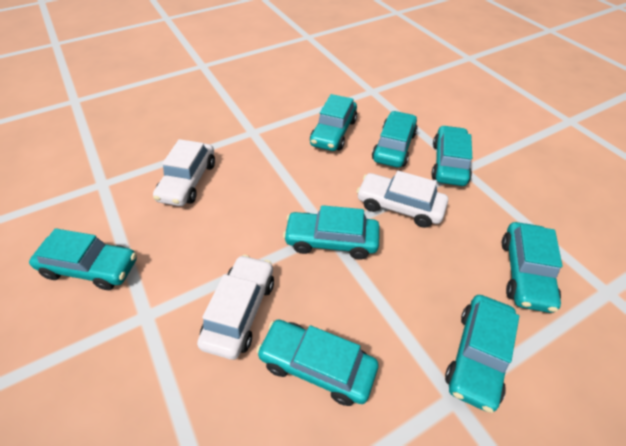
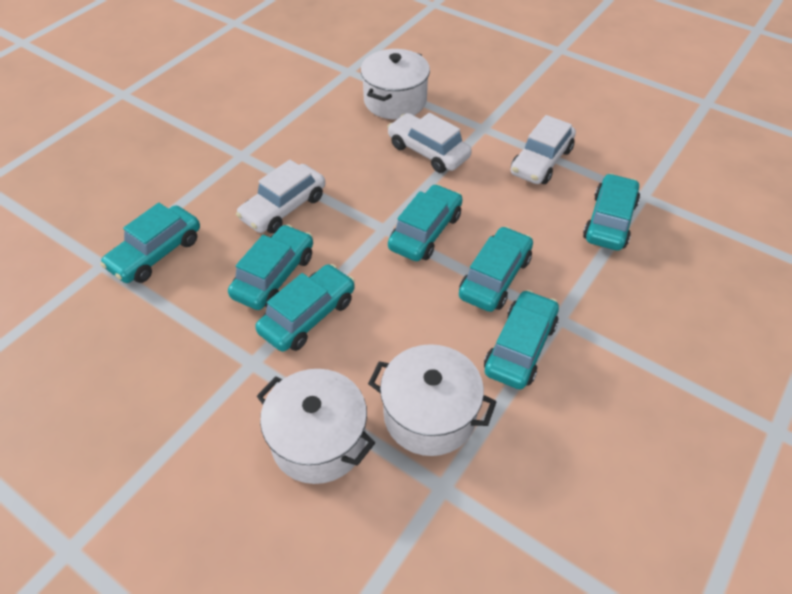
turquoise car: 8 -> 7
white pot: 0 -> 3

